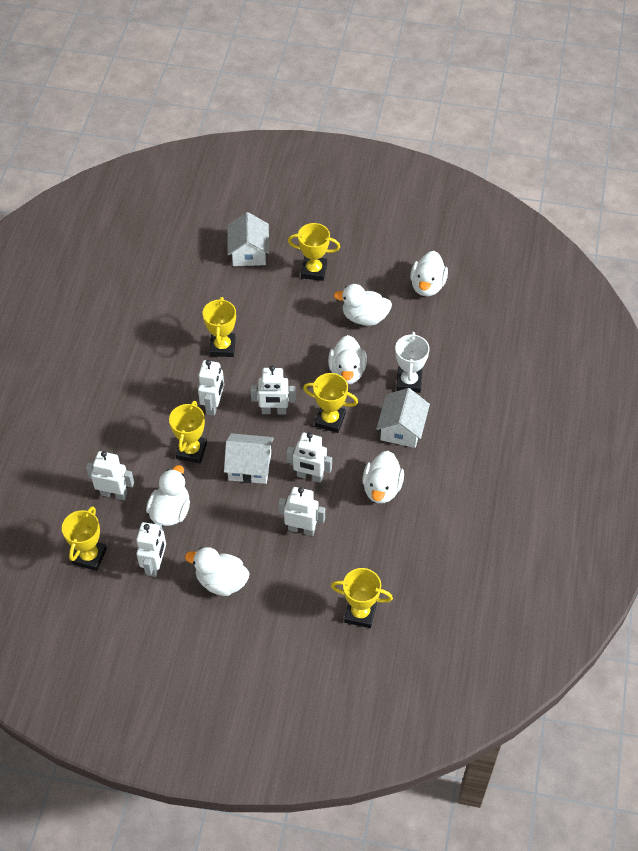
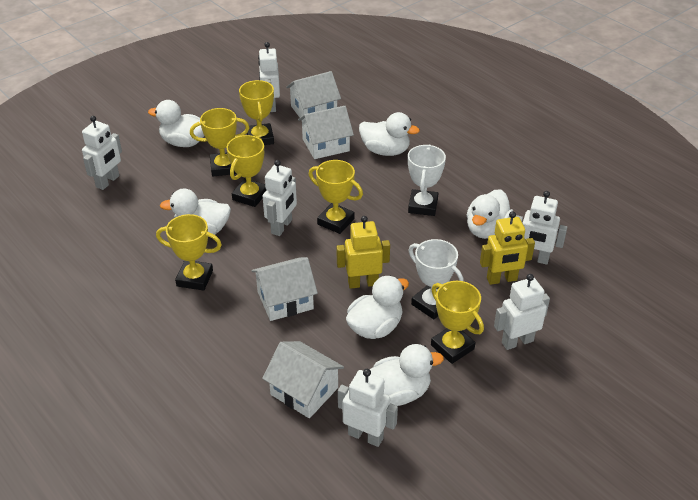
white house: 3 -> 4
white trophy: 1 -> 2
yellow robot: 0 -> 2

